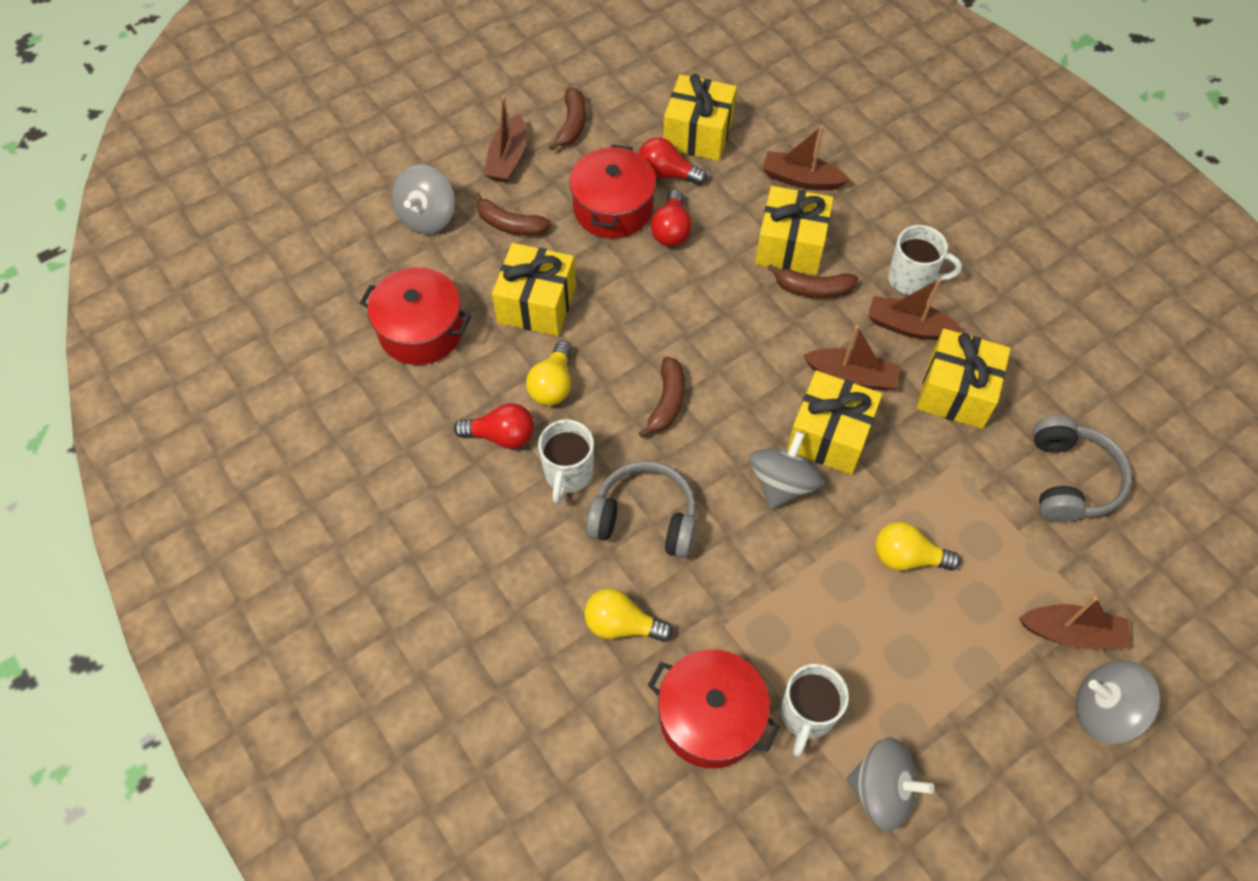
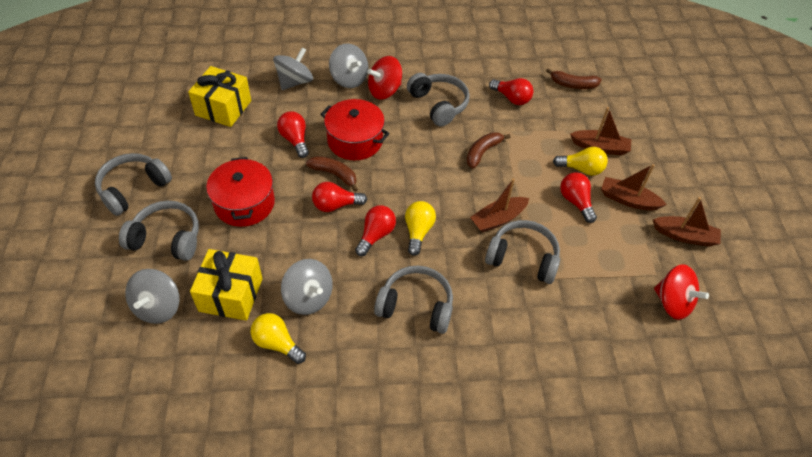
brown banana: 4 -> 3
brown boat: 5 -> 4
grey headphones: 2 -> 5
red light bulb: 3 -> 5
red pot: 3 -> 2
red spinning top: 0 -> 2
white mug: 3 -> 0
yellow gift: 5 -> 2

